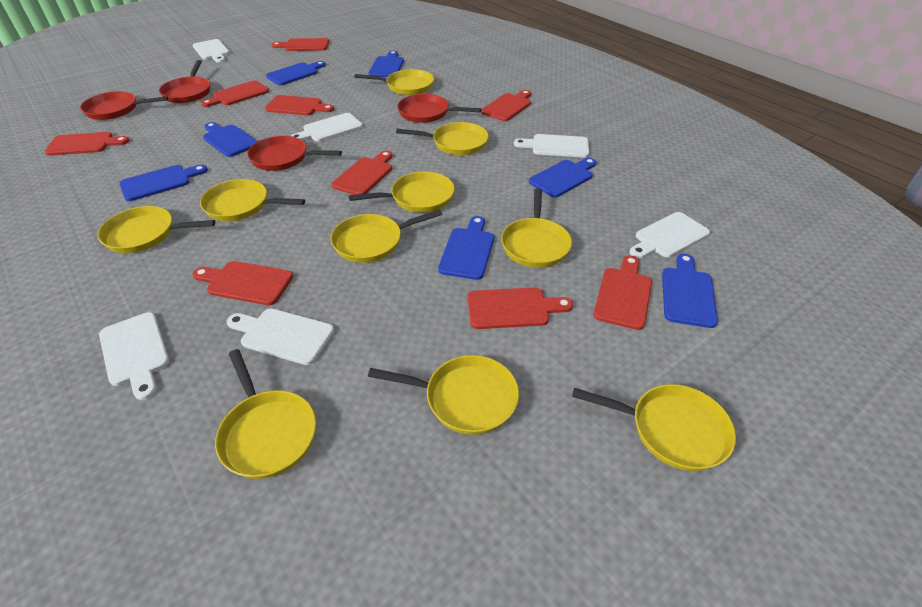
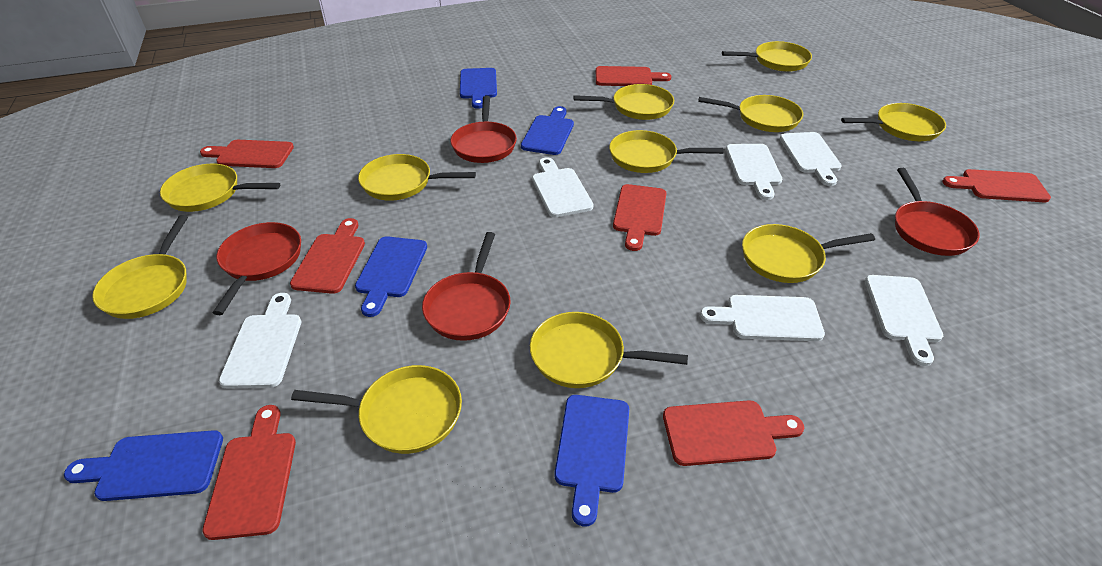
blue cutting board: 7 -> 5
red cutting board: 9 -> 7
yellow pan: 10 -> 11

